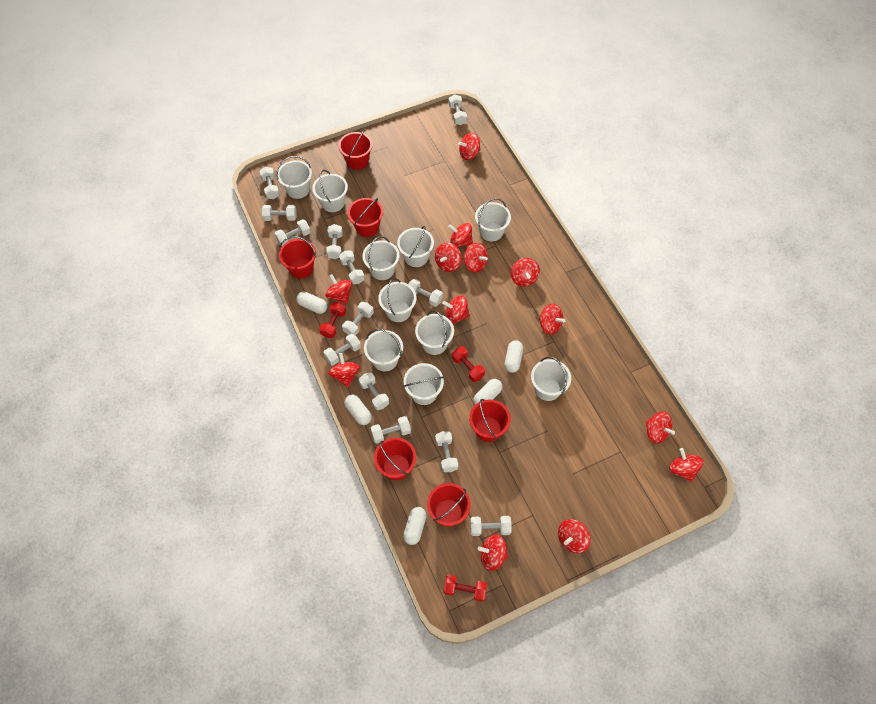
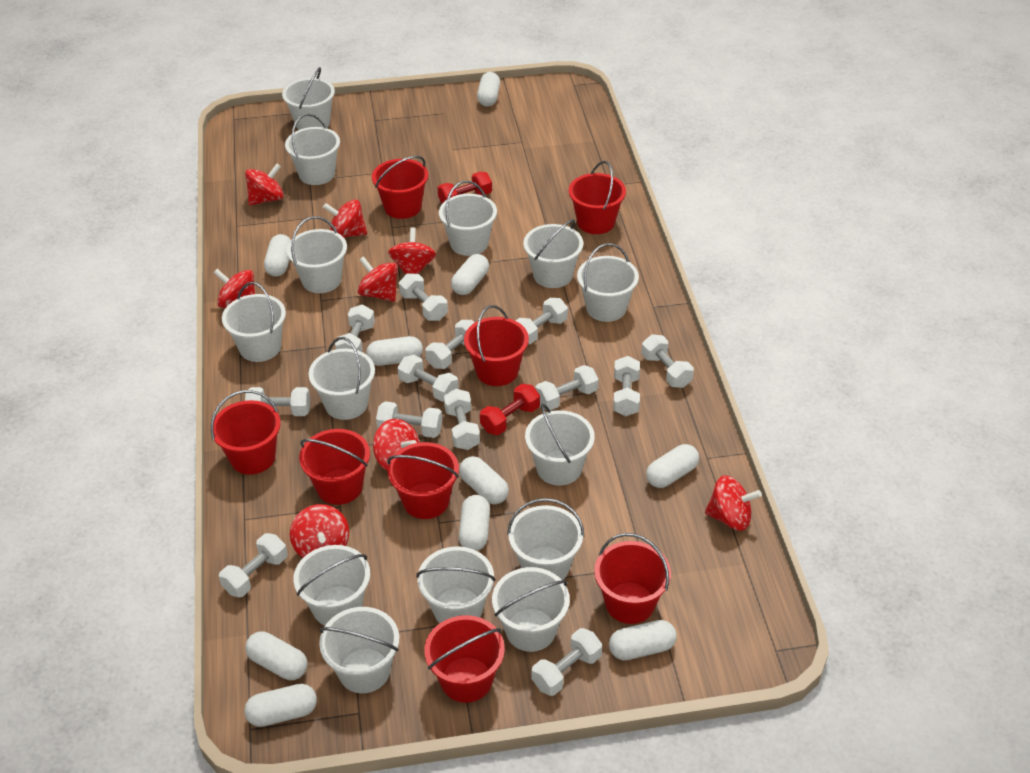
red bucket: 6 -> 8
red dumbbell: 3 -> 2
red spinning top: 13 -> 8
white bucket: 10 -> 14
white capsule: 5 -> 10

